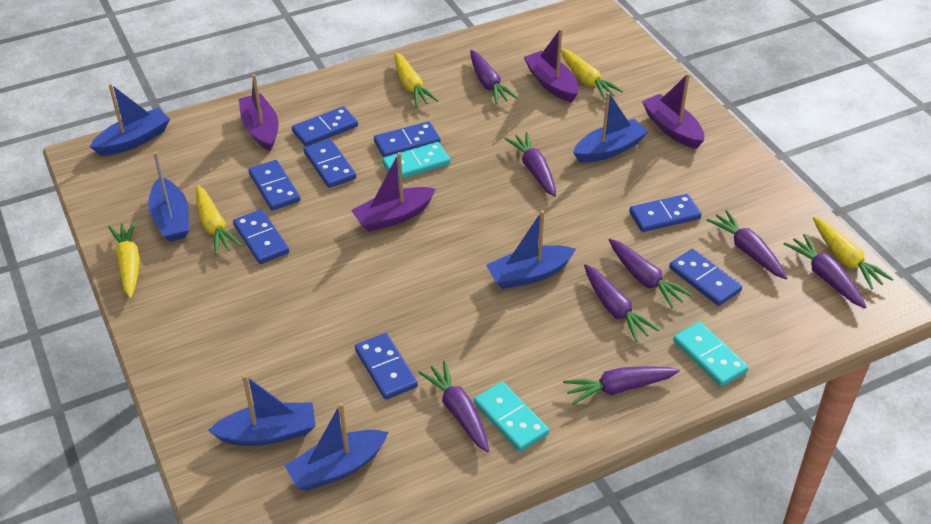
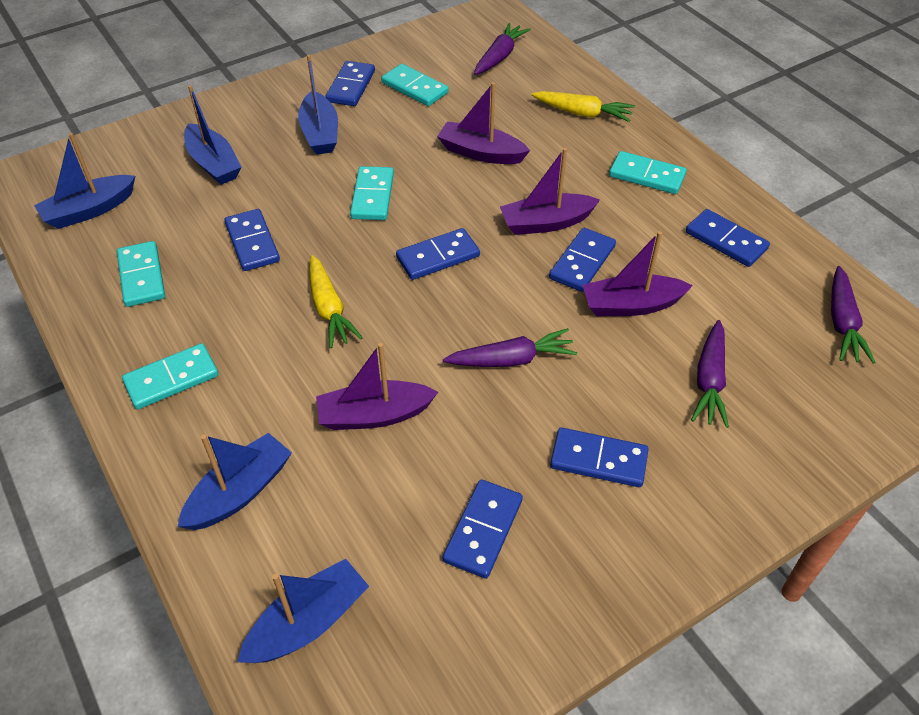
blue boat: 6 -> 5
blue domino: 8 -> 7
purple carrot: 8 -> 4
turquoise domino: 3 -> 5
yellow carrot: 5 -> 2

